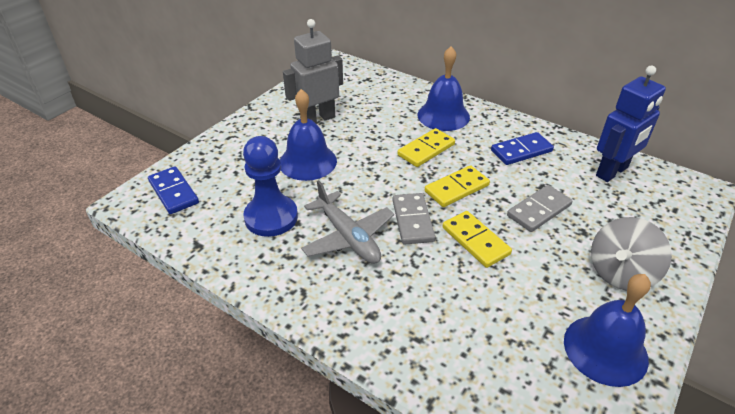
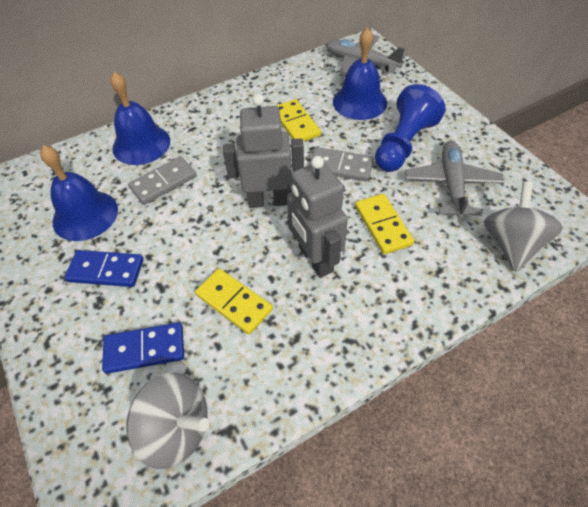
blue robot: 1 -> 0
grey plane: 1 -> 2
grey robot: 1 -> 2
grey spinning top: 1 -> 2

